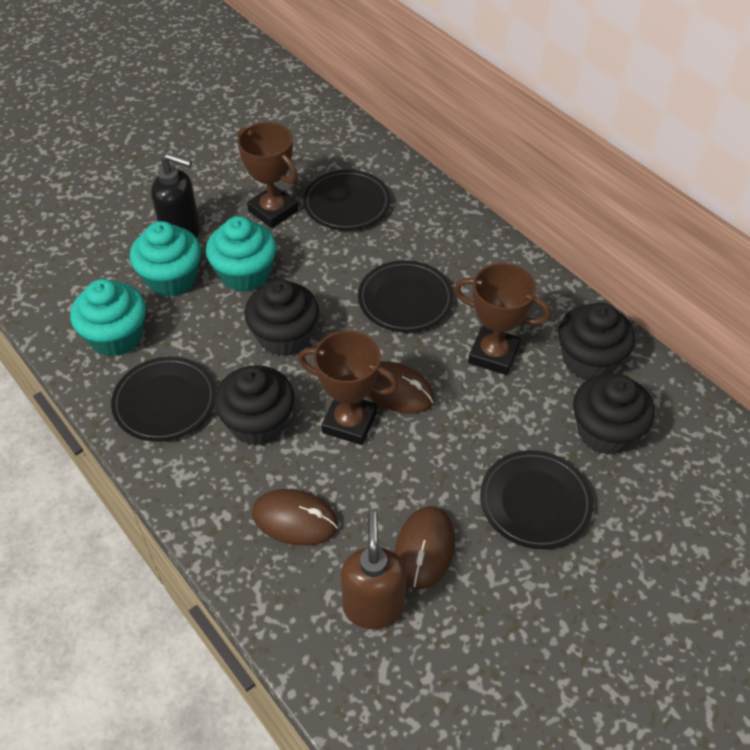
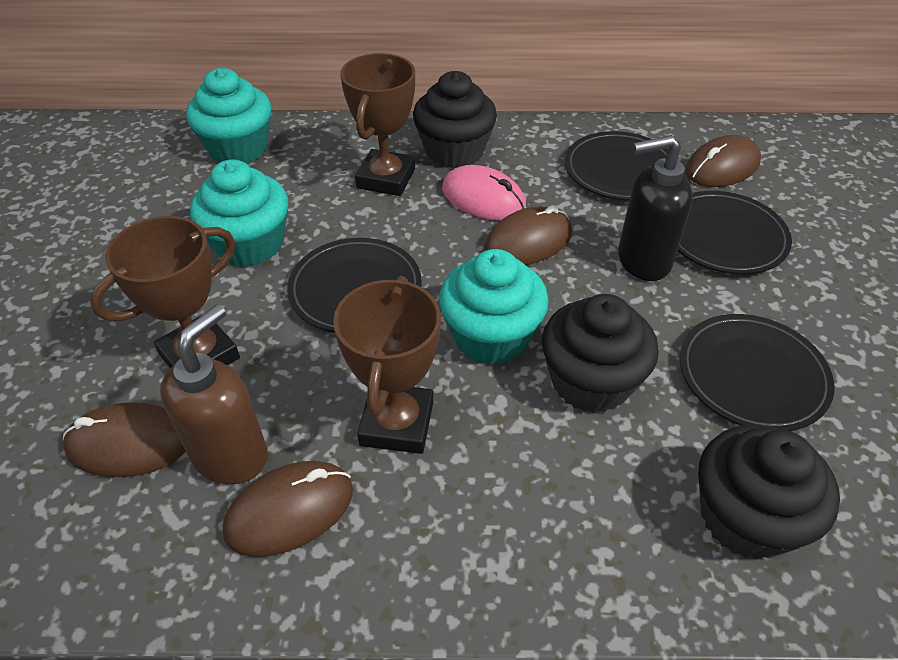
black cupcake: 4 -> 3
brown mouse: 3 -> 4
pink mouse: 0 -> 1

